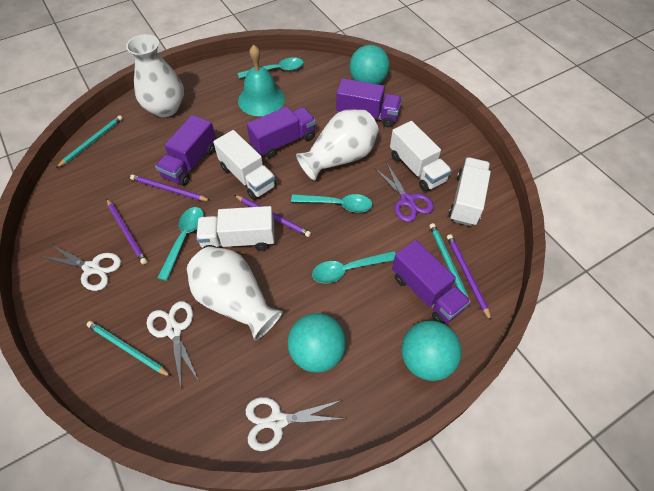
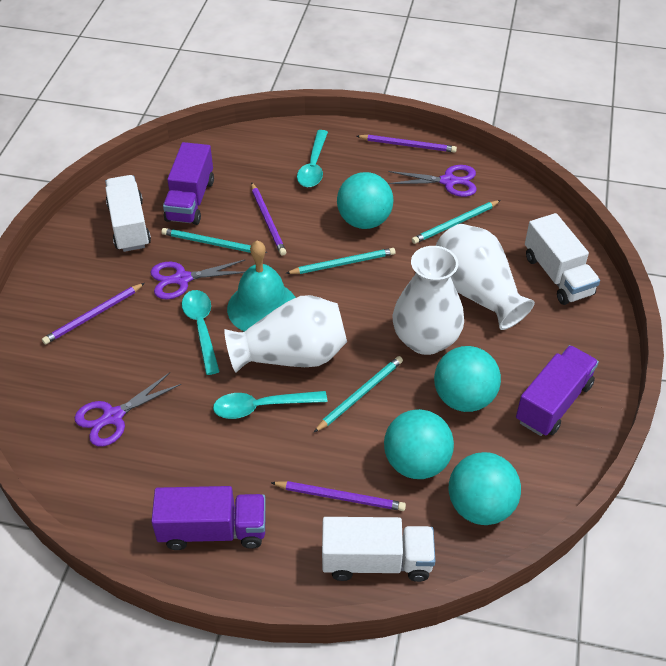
purple scissors: 1 -> 3
purple truck: 4 -> 3
turquoise ball: 3 -> 4
turquoise pencil: 3 -> 4
turquoise spoon: 4 -> 3
white scissors: 3 -> 0
white truck: 4 -> 3

